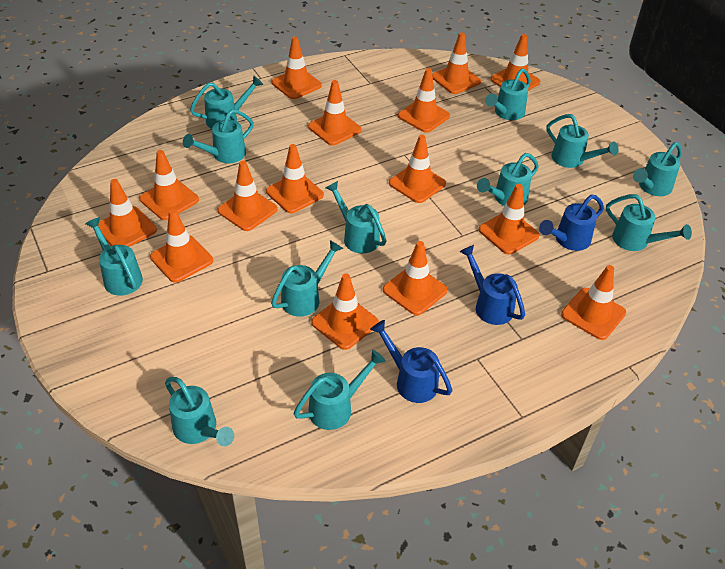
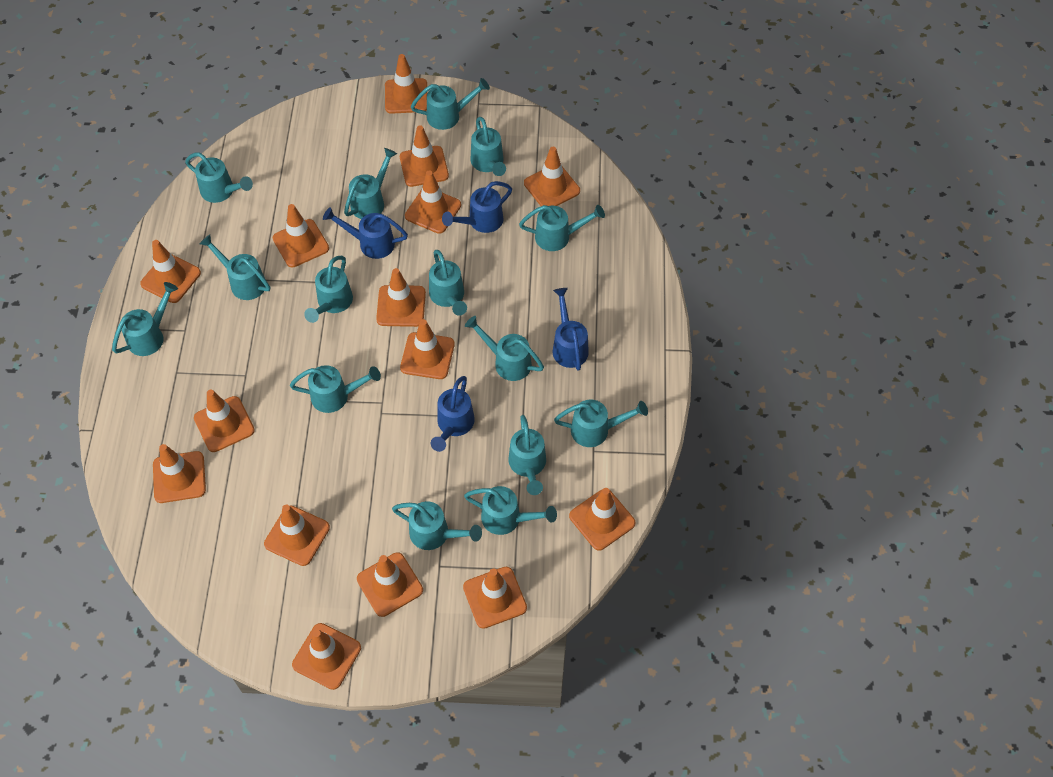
blue watering can: 3 -> 4
turquoise watering can: 12 -> 15

